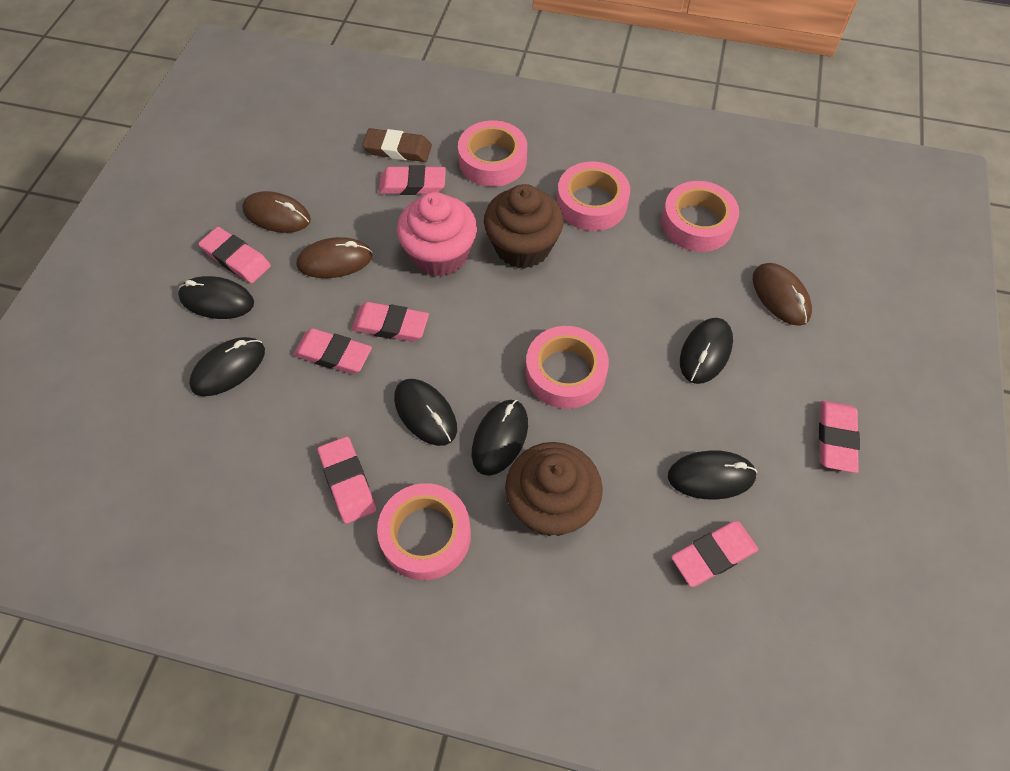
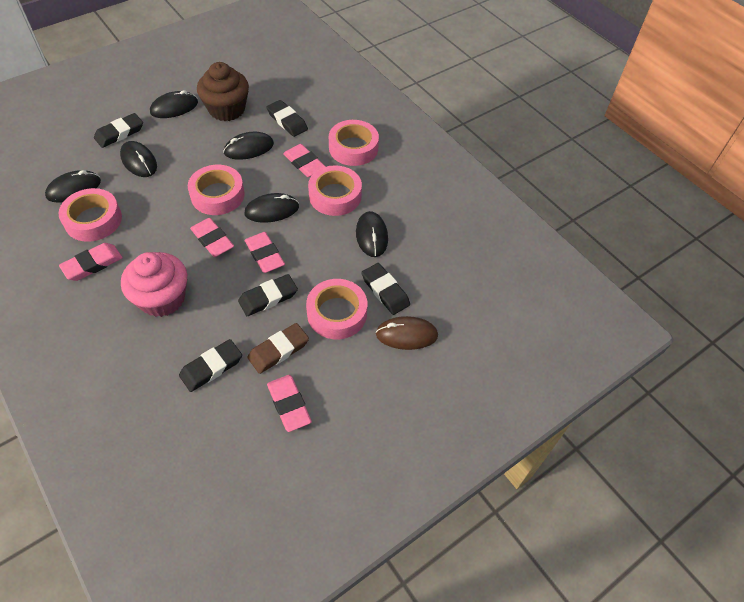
black eraser: 0 -> 5
brown cupcake: 2 -> 1
brown mouse: 3 -> 1
pink eraser: 7 -> 5

